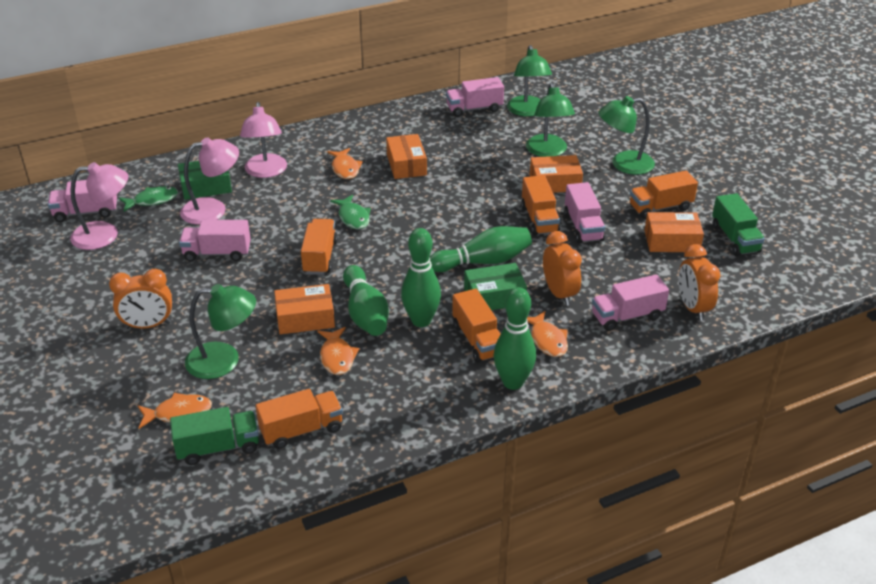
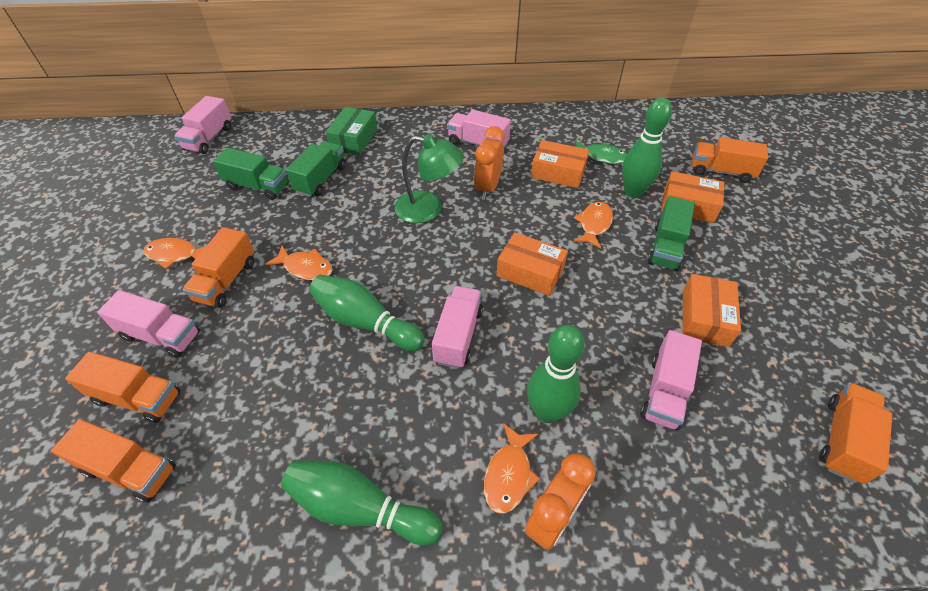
green box: 2 -> 1
green fish: 2 -> 1
green lamp: 4 -> 1
green truck: 2 -> 3
orange clock: 3 -> 2
pink lamp: 3 -> 0

